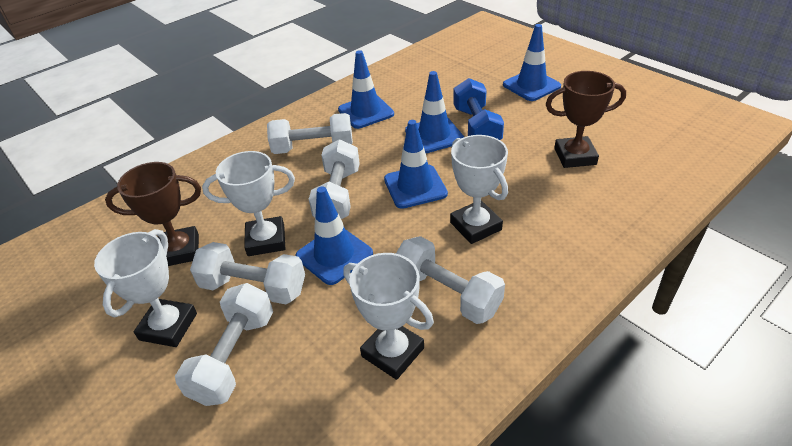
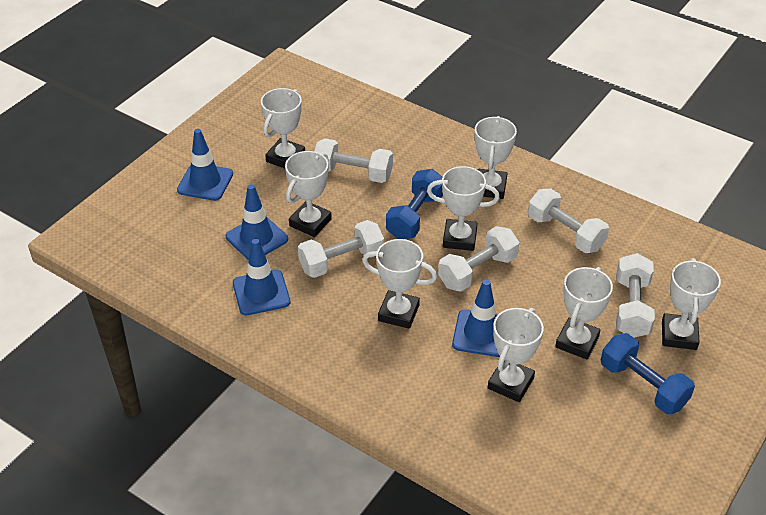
blue dumbbell: 1 -> 2
blue traffic cone: 5 -> 4
brown trophy: 2 -> 0
white trophy: 4 -> 8

